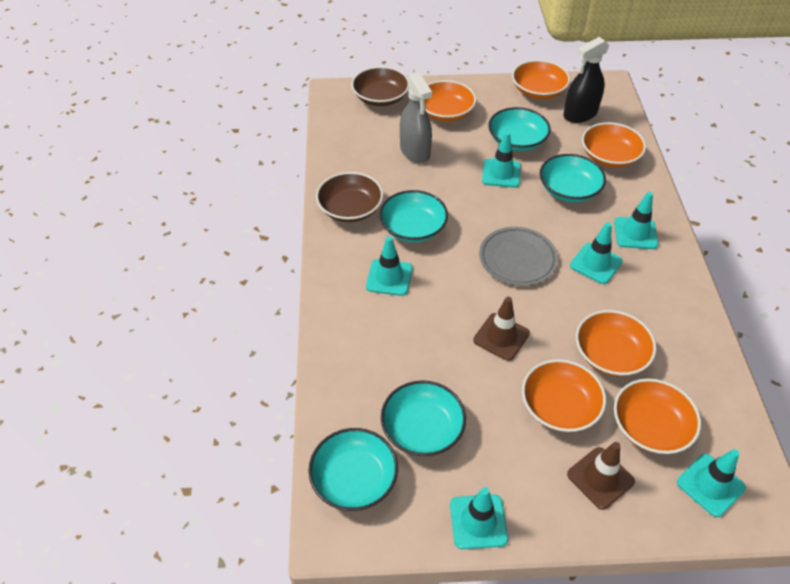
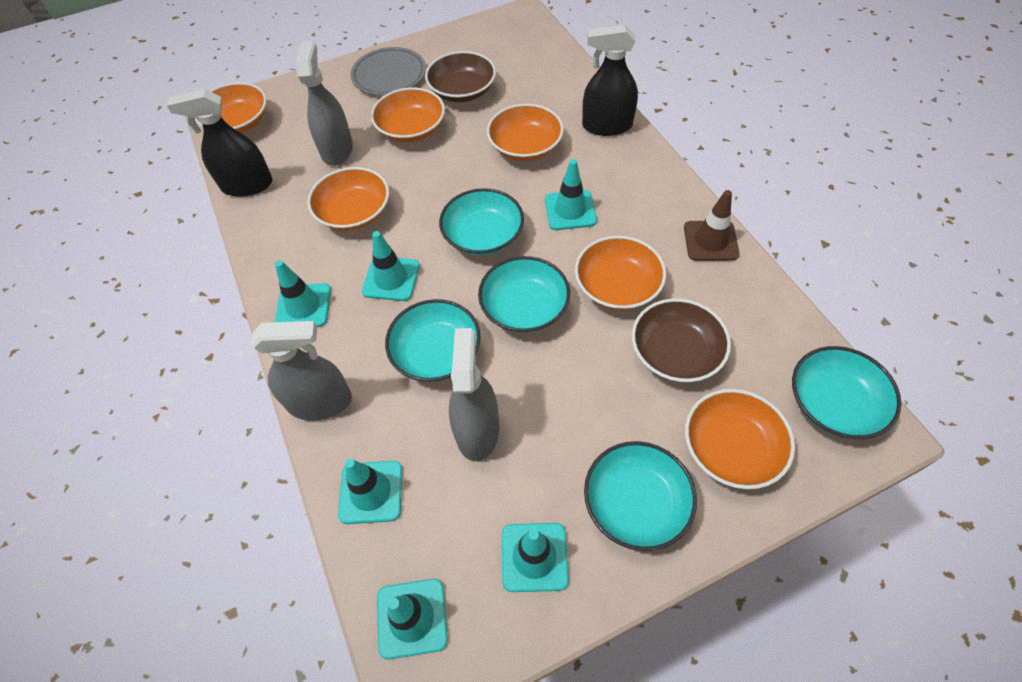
black spray bottle: 1 -> 2
brown traffic cone: 2 -> 1
grey spray bottle: 1 -> 3

